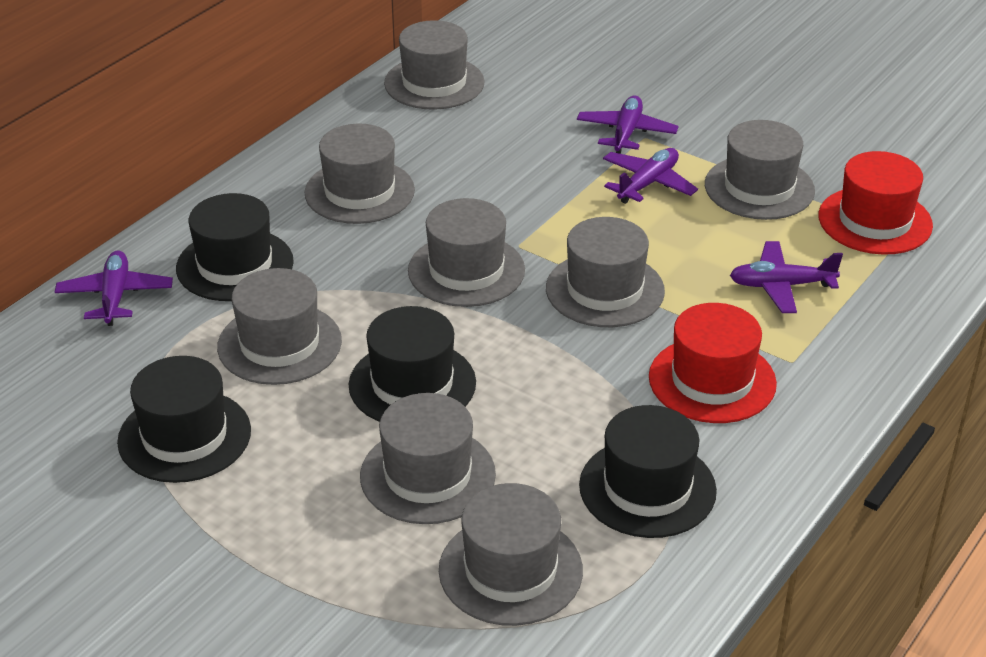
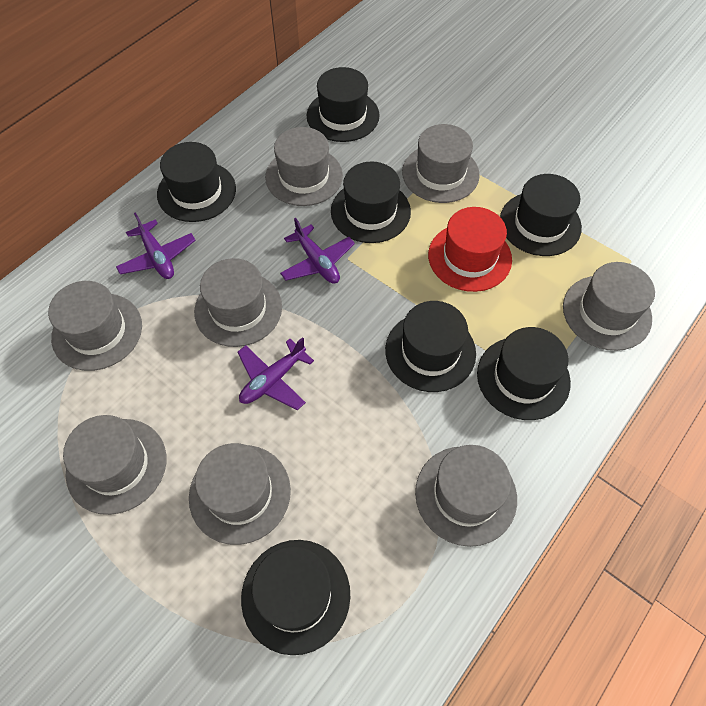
black hat: 4 -> 7
purple plane: 4 -> 3
red hat: 2 -> 1

